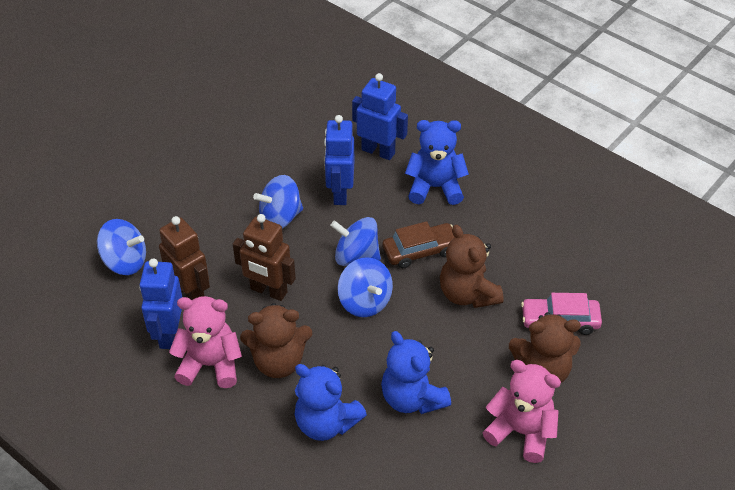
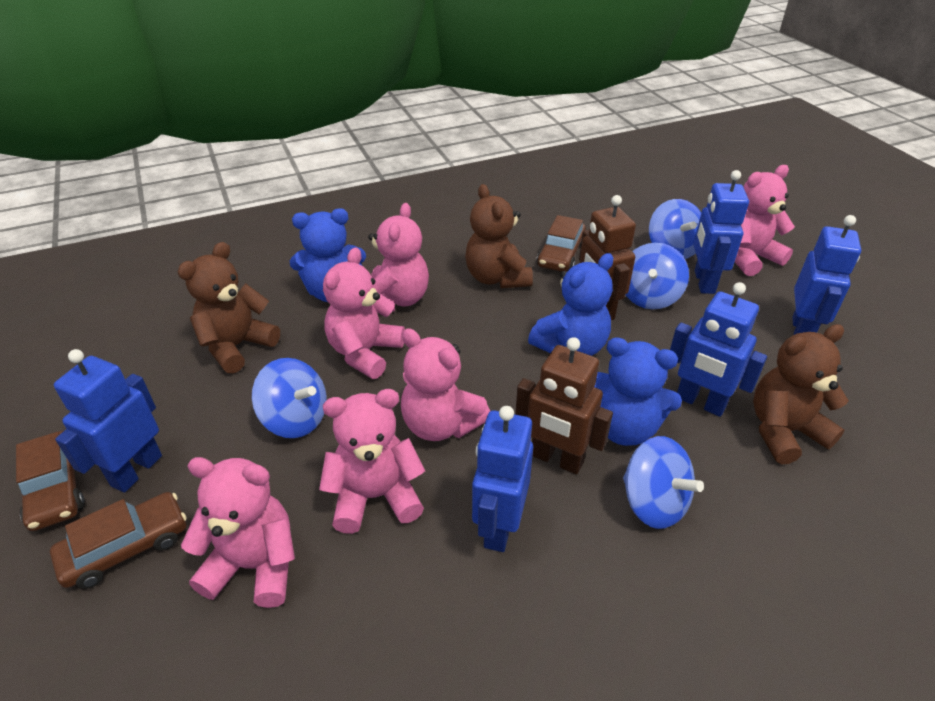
blue robot: 3 -> 5
brown car: 1 -> 3
pink car: 1 -> 0
pink teddy bear: 2 -> 6

